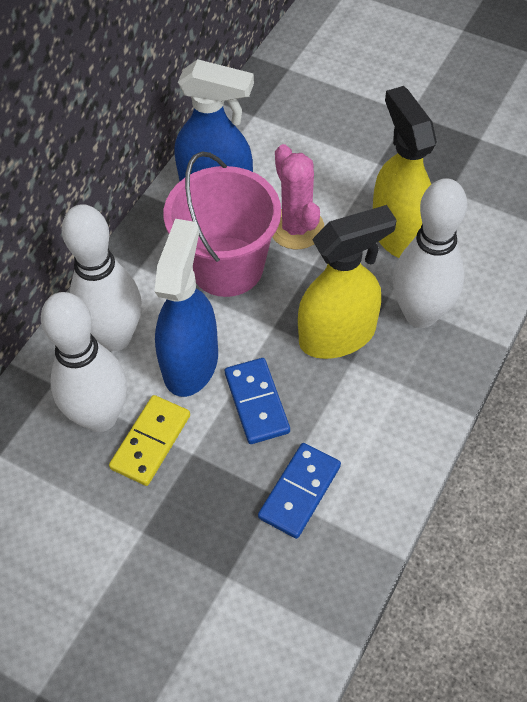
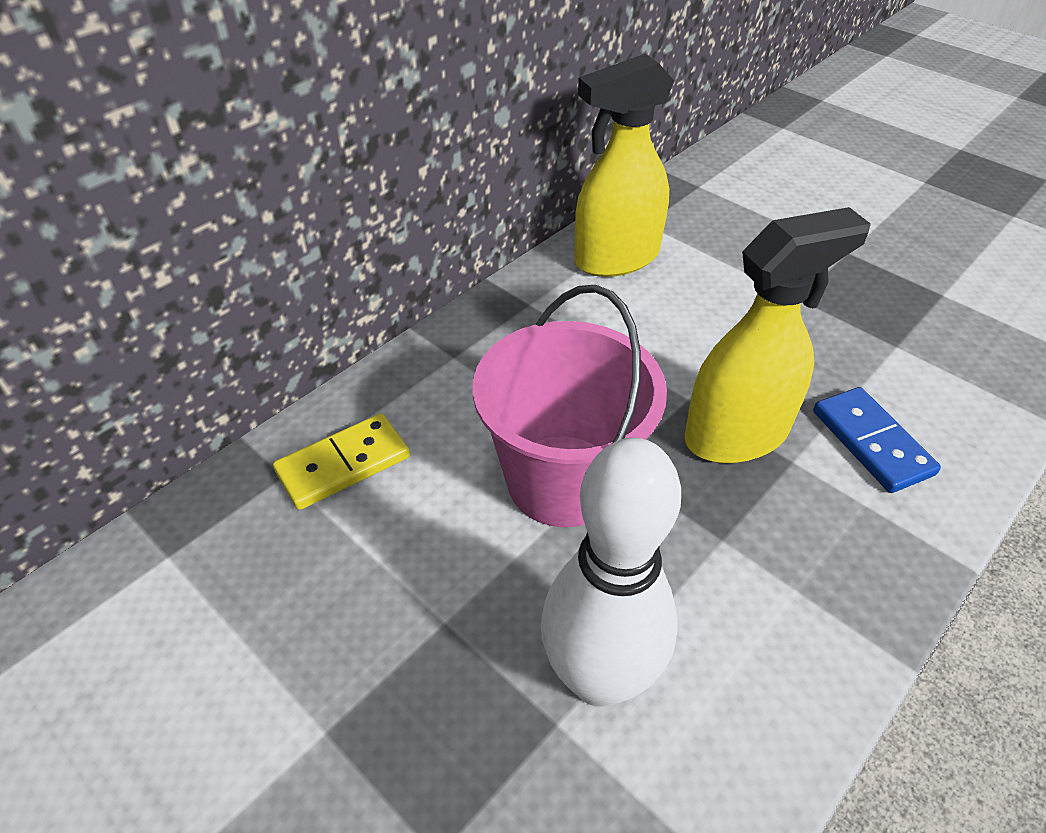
blue domino: 2 -> 1
blue spray bottle: 2 -> 0
pink cactus: 1 -> 0
white bowling pin: 3 -> 1

